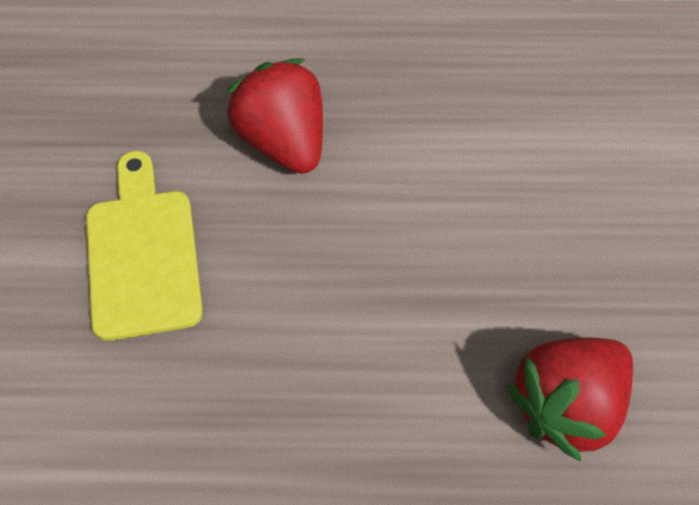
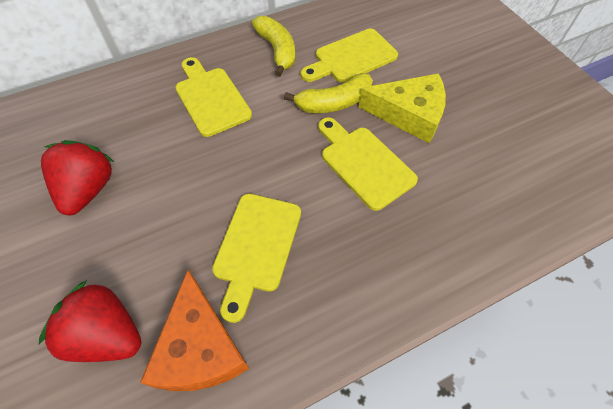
orange cheese: 0 -> 1
yellow banana: 0 -> 2
yellow cheese: 0 -> 1
yellow cutting board: 1 -> 4

